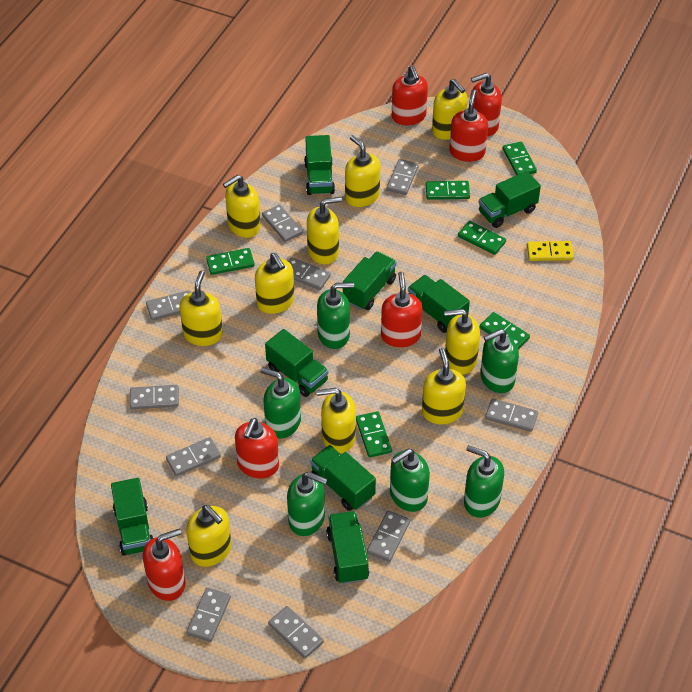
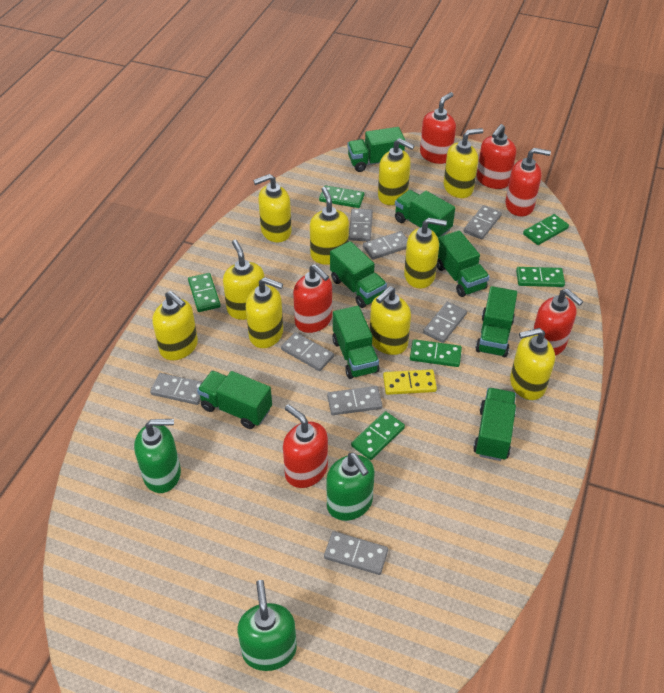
green soap dispenser: 6 -> 3
grey domino: 10 -> 8

